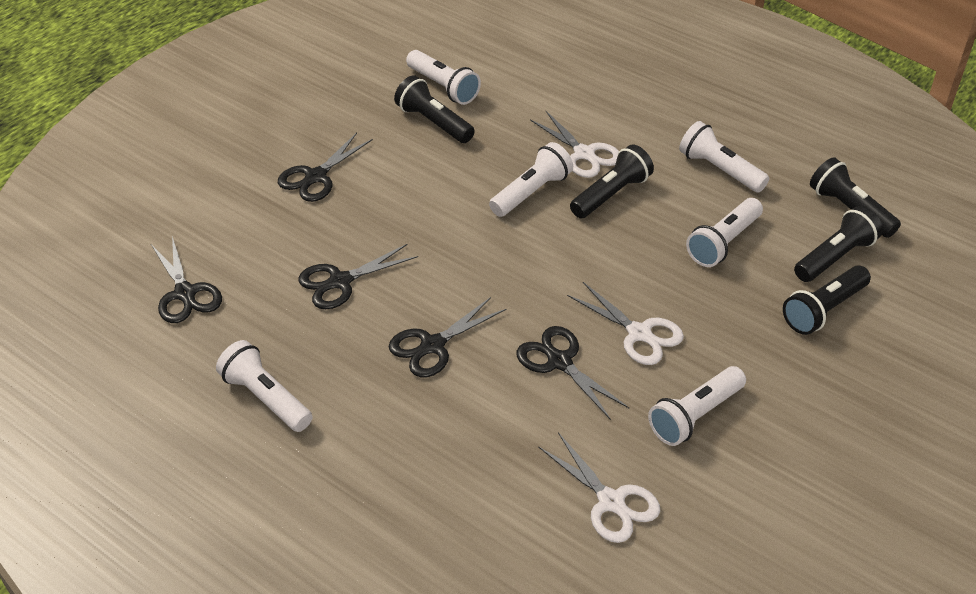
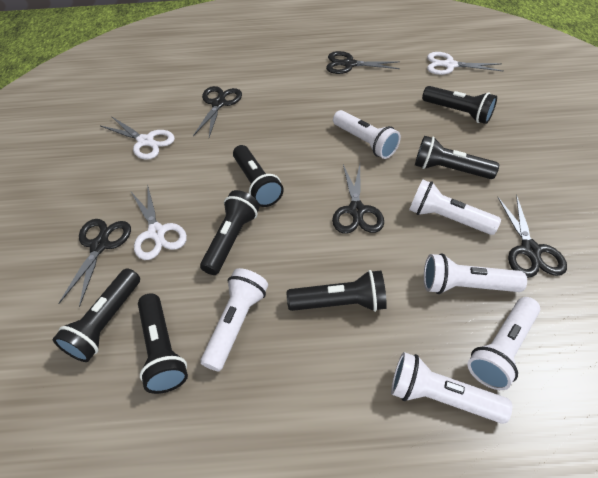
black flashlight: 5 -> 7

